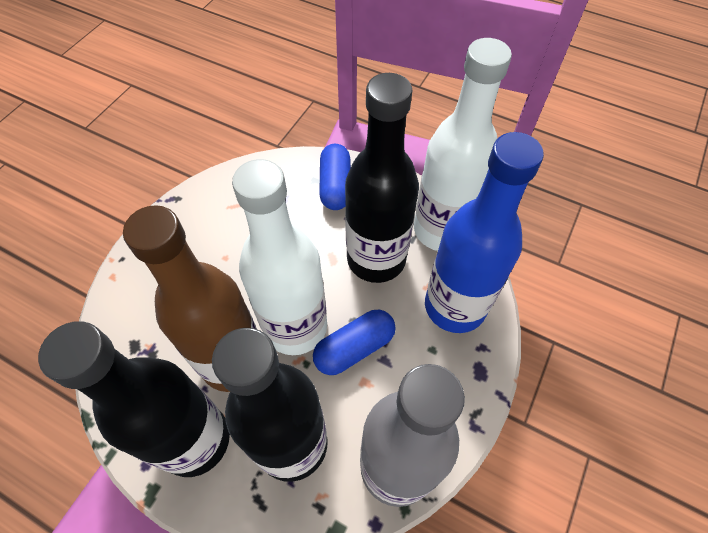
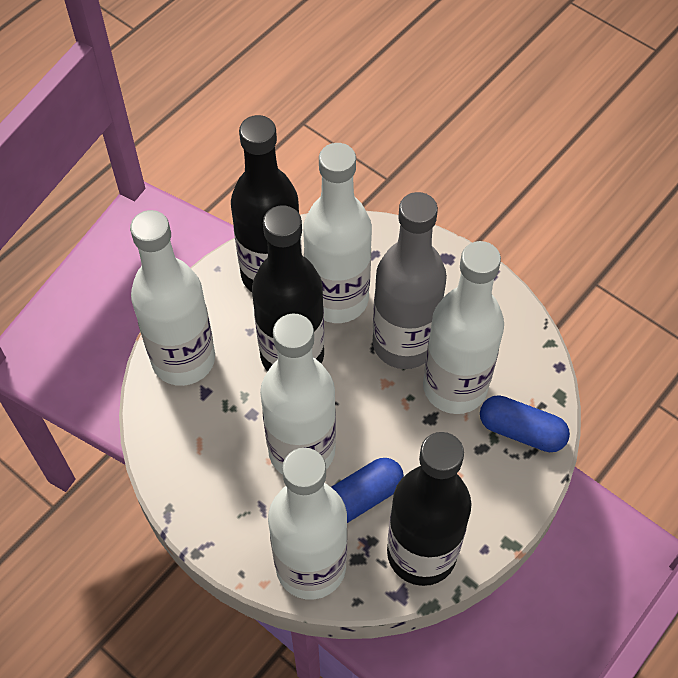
blue bottle: 1 -> 0
brown bottle: 1 -> 0
white bottle: 2 -> 5

